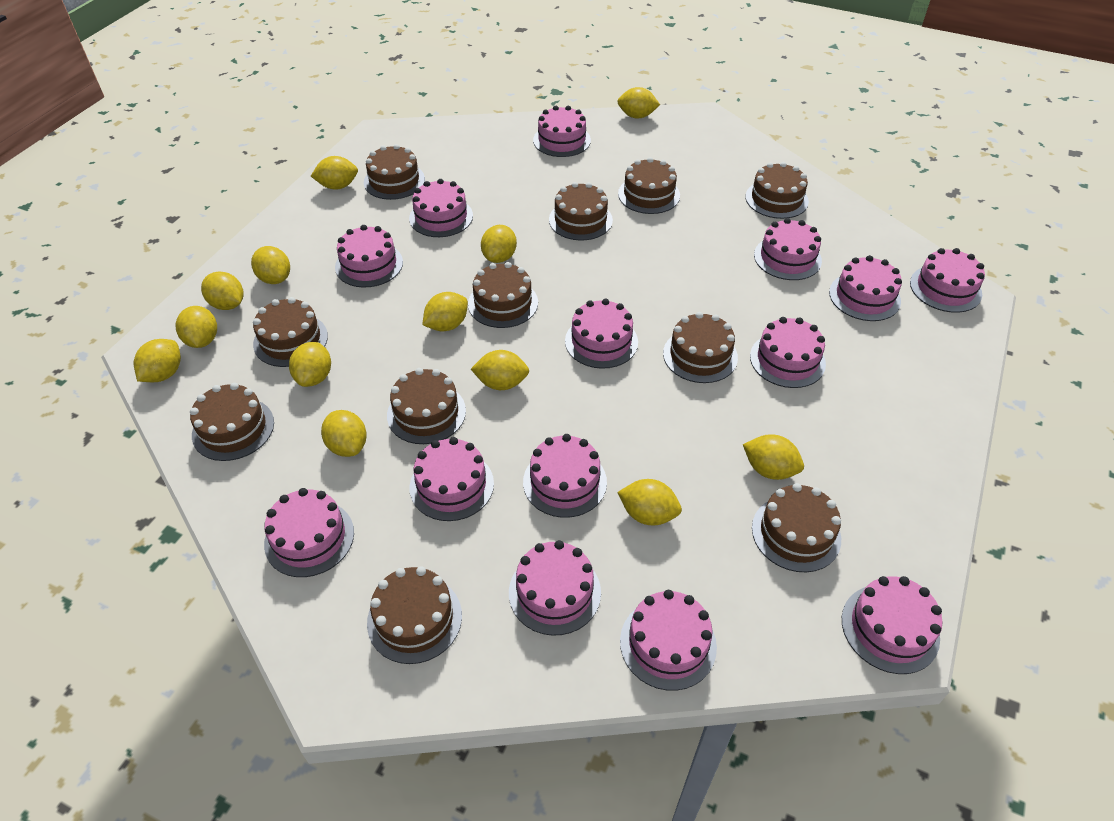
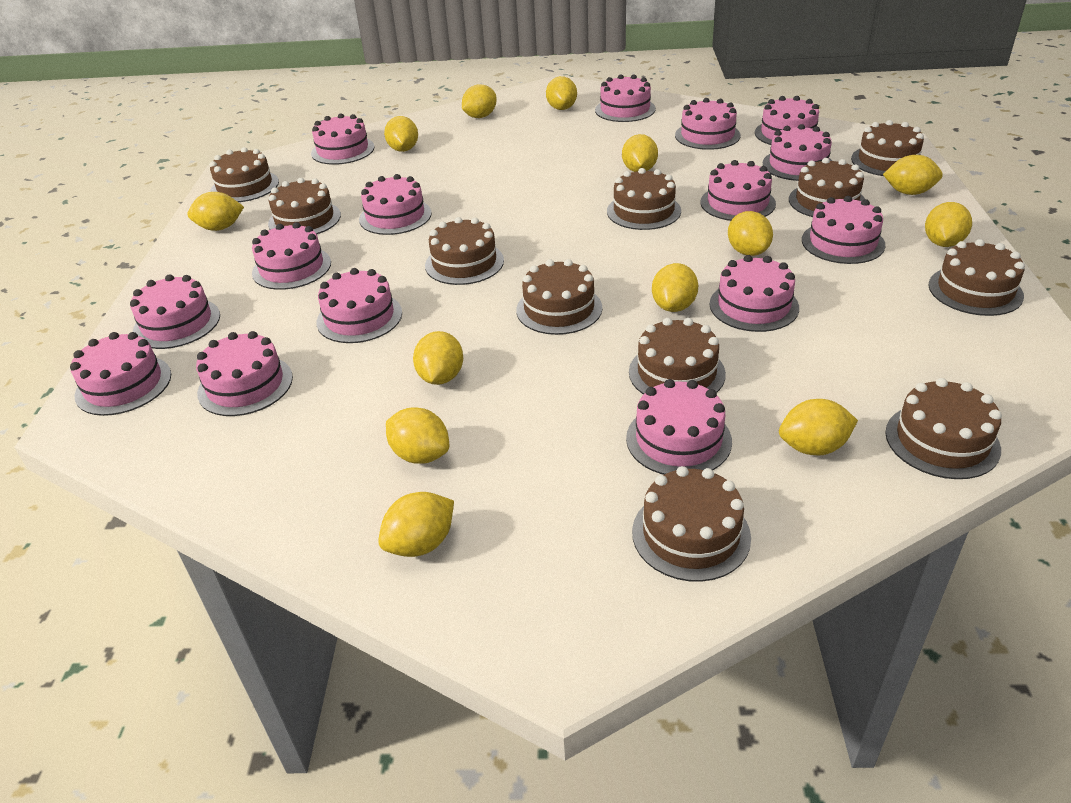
pink cake: 14 -> 15

